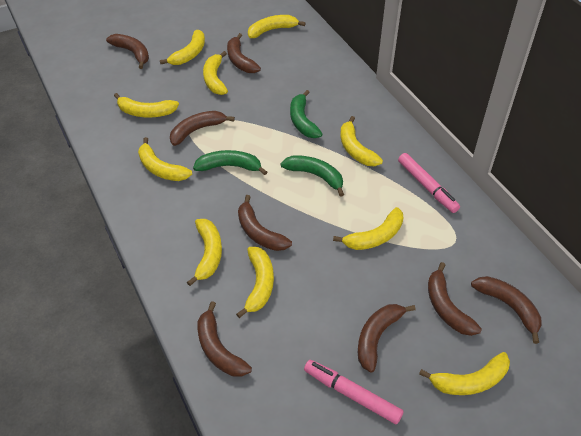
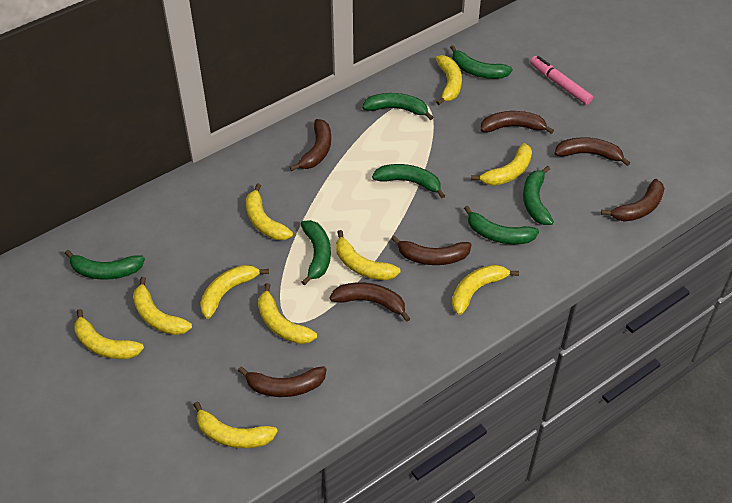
brown banana: 8 -> 7
green banana: 3 -> 7
pink marker: 2 -> 1

